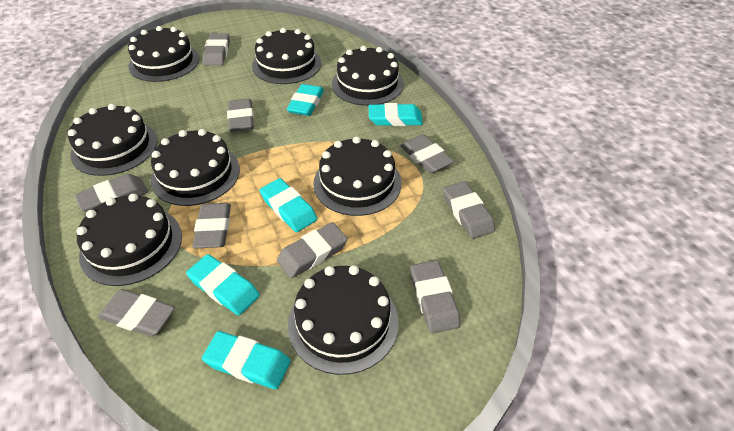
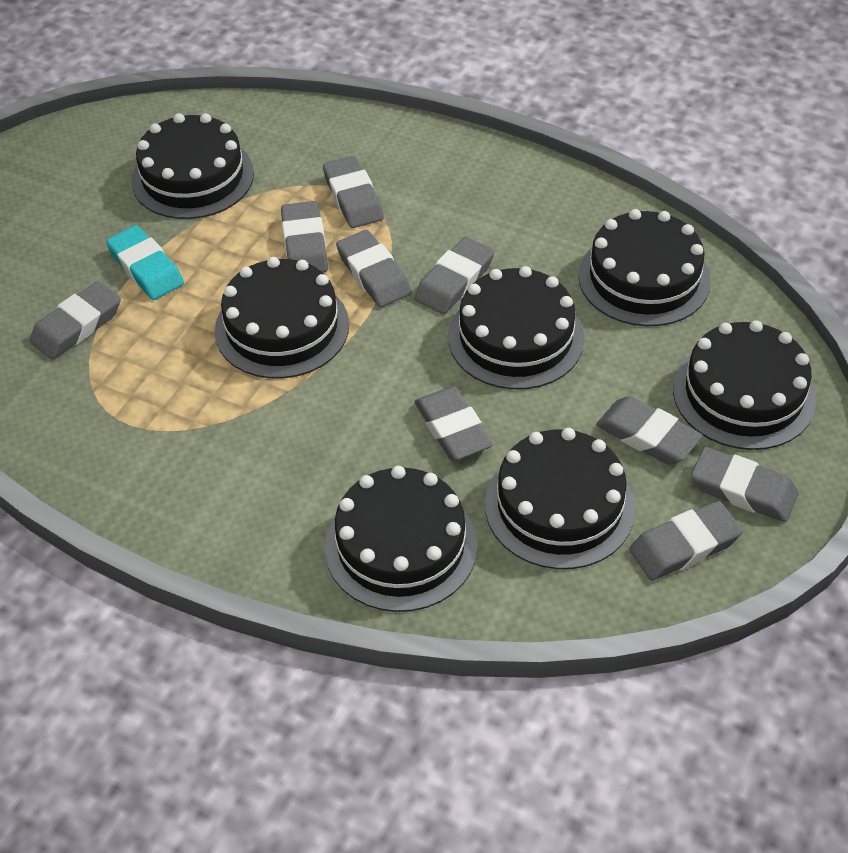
black cake: 8 -> 7
turquoise eraser: 5 -> 1

